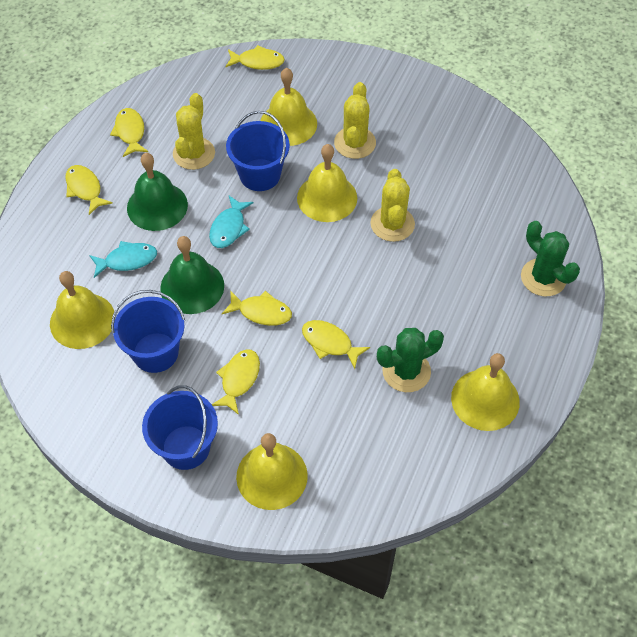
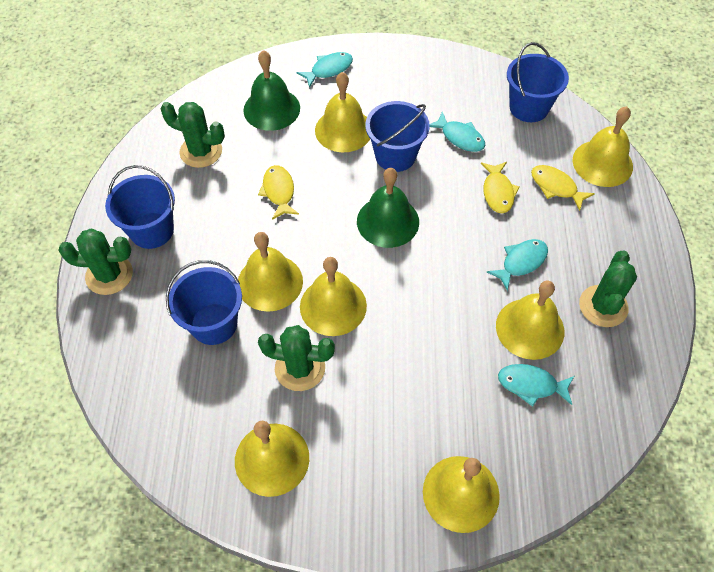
blue bucket: 3 -> 4
green cactus: 2 -> 4
turquoise fish: 2 -> 4
yellow bell: 5 -> 7
yellow cactus: 3 -> 0
yellow fish: 6 -> 3

